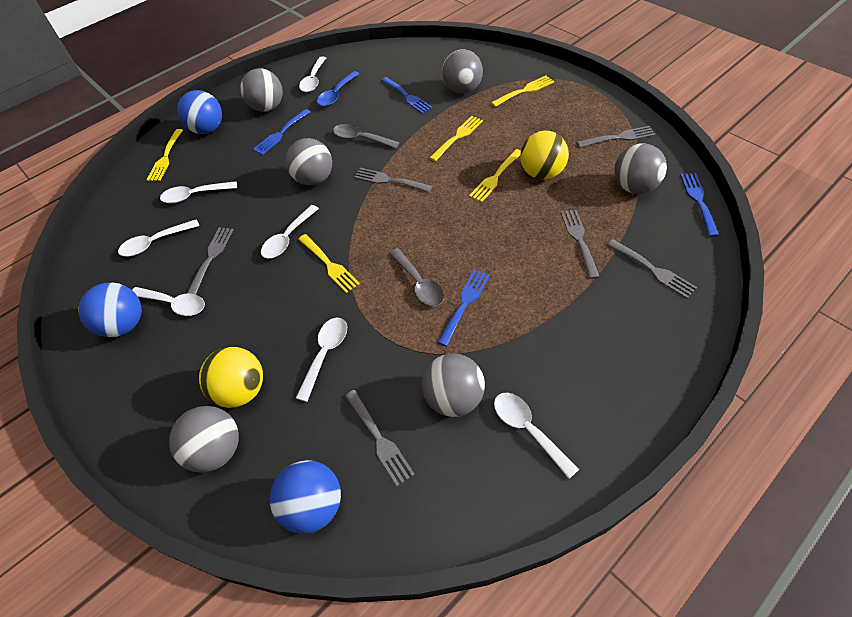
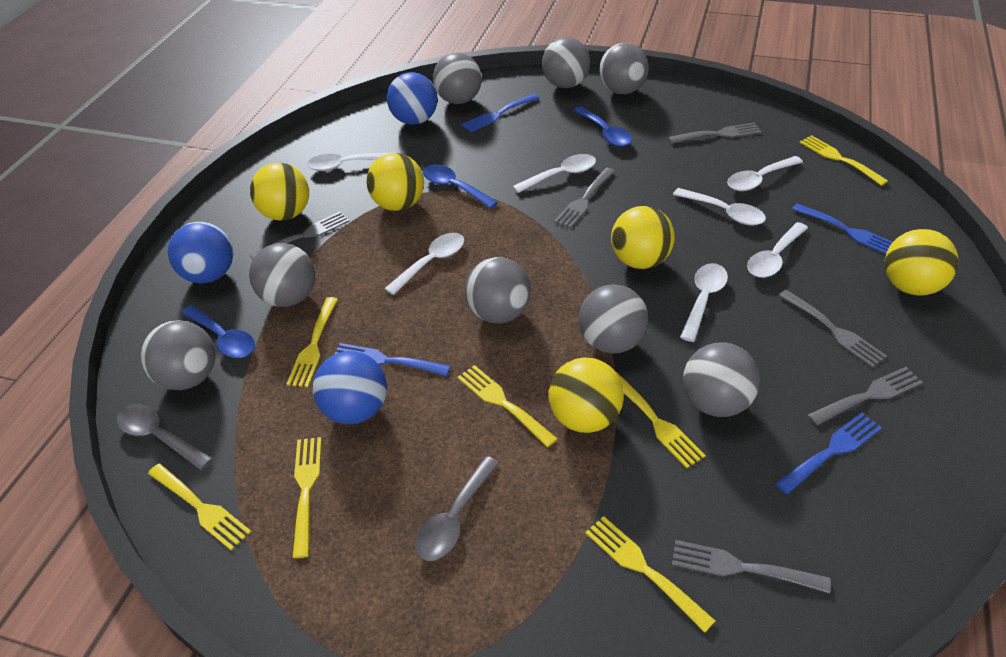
blue spoon: 1 -> 3
grey ball: 6 -> 8
yellow ball: 2 -> 5
yellow fork: 5 -> 7

